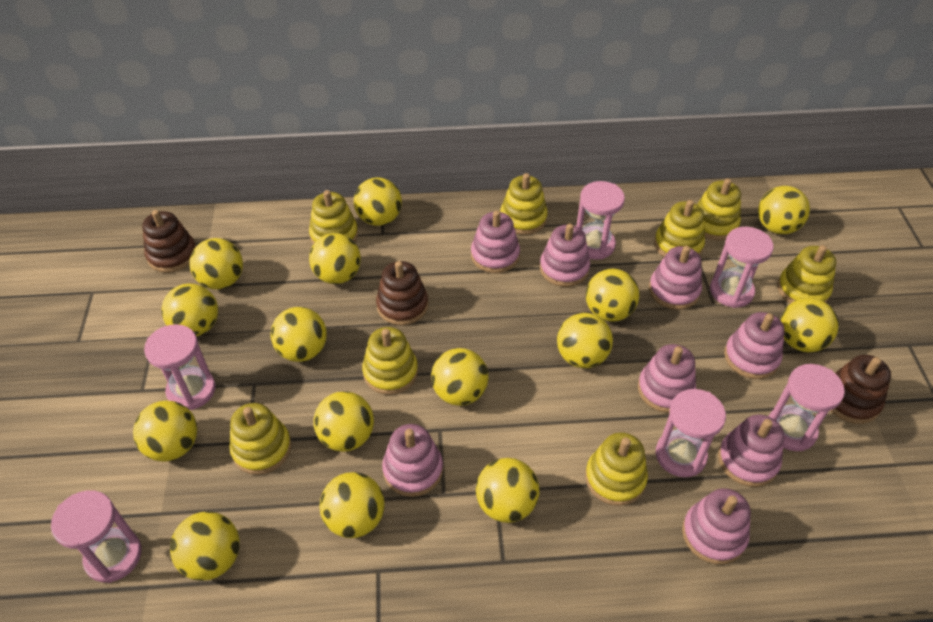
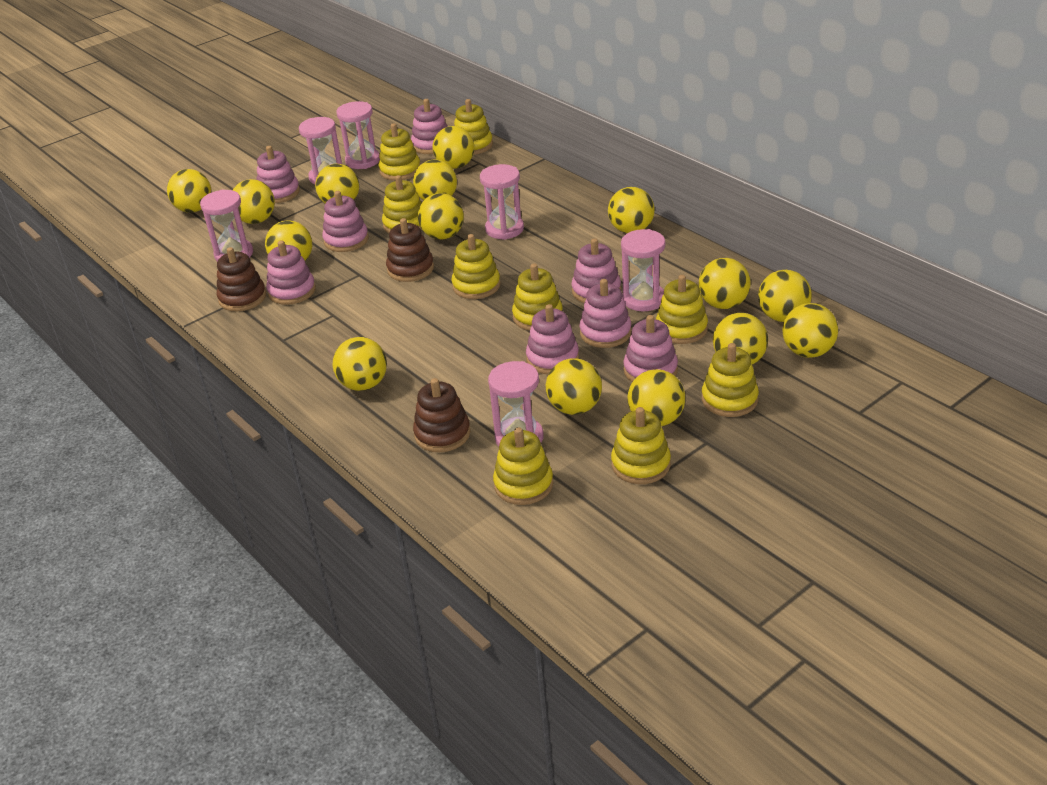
yellow stacking toy: 8 -> 9

